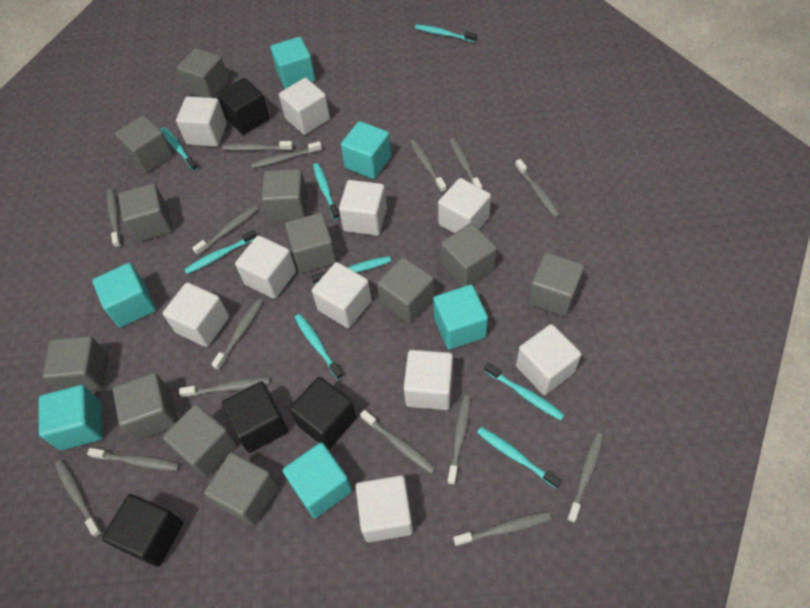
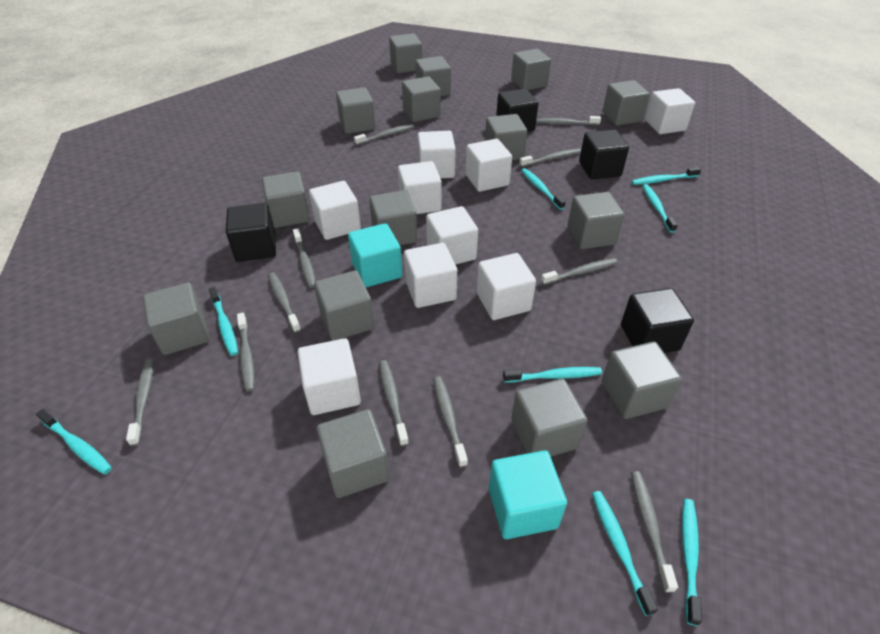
grey cube: 12 -> 15
grey toothbrush: 15 -> 11
turquoise cube: 6 -> 2
white cube: 10 -> 9

